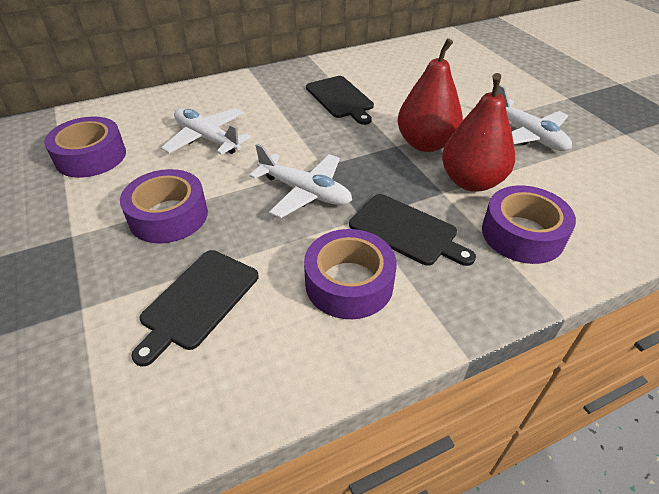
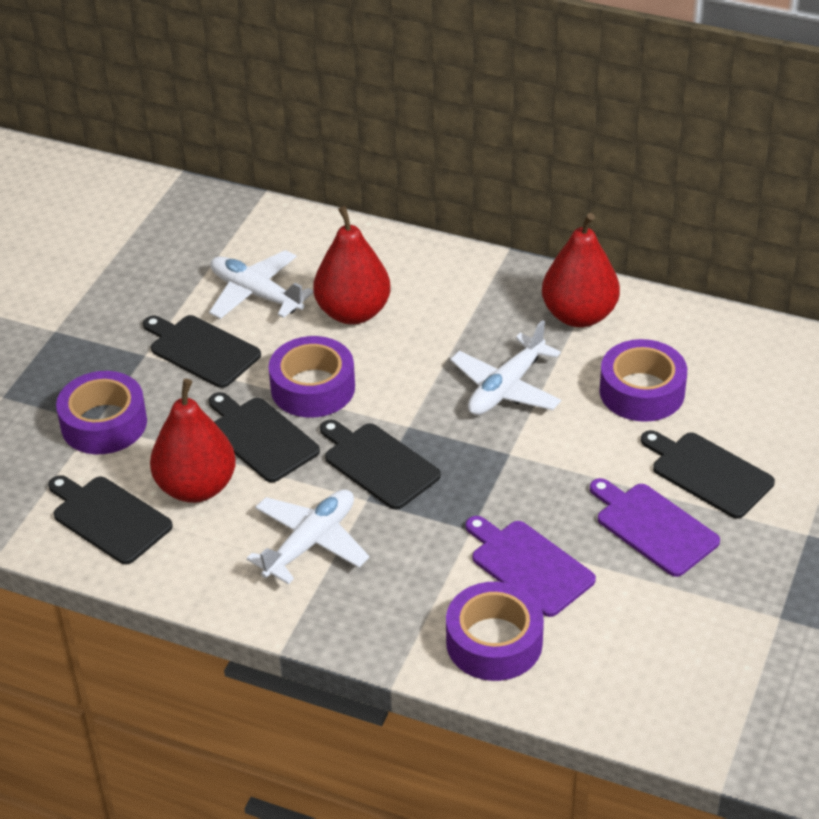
black cutting board: 3 -> 5
purple cutting board: 0 -> 2
red pear: 2 -> 3

